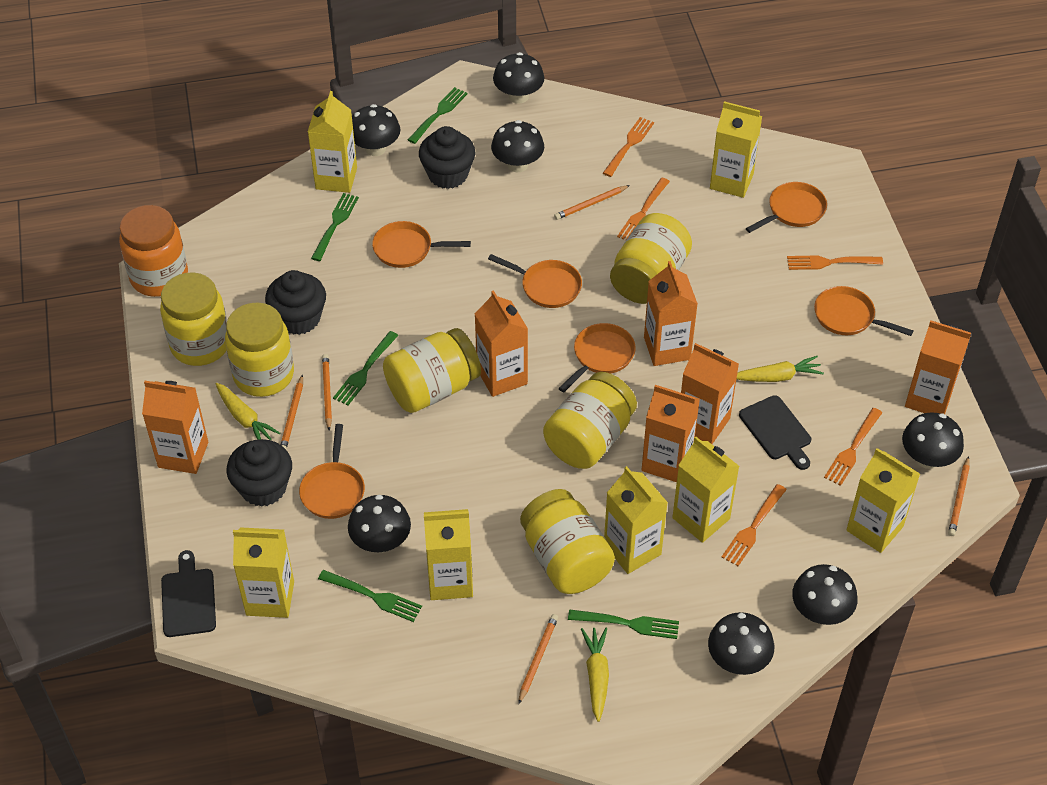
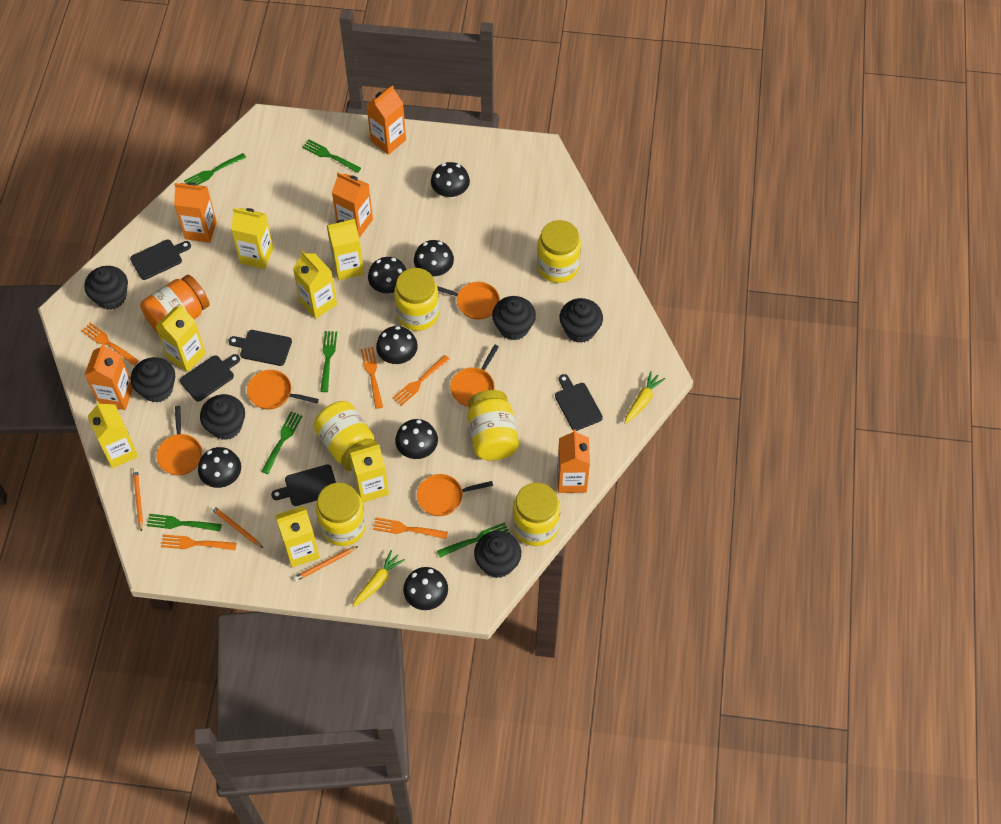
black cupcake: 3 -> 6
black cutting board: 2 -> 5
green fork: 5 -> 6
orange carton: 6 -> 5
orange pan: 6 -> 5
orange pencil: 5 -> 3
yellow carrot: 3 -> 2

